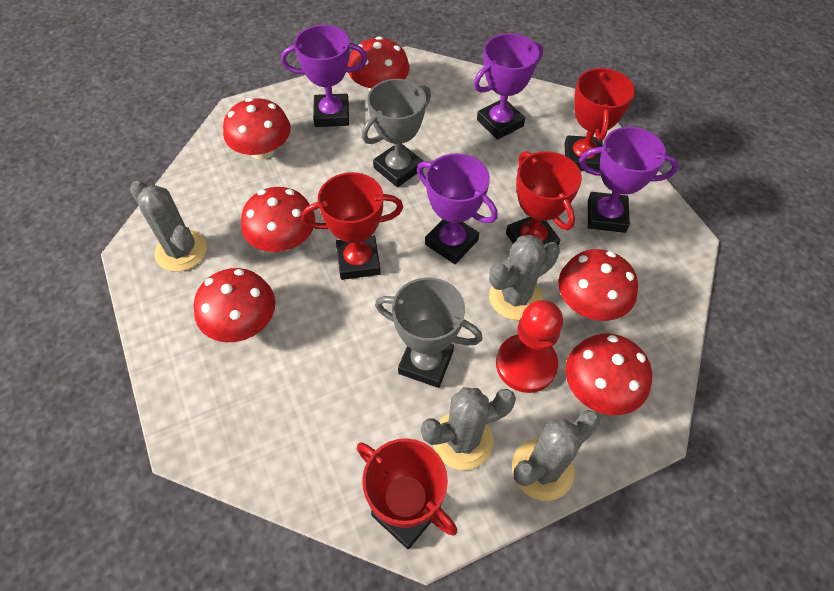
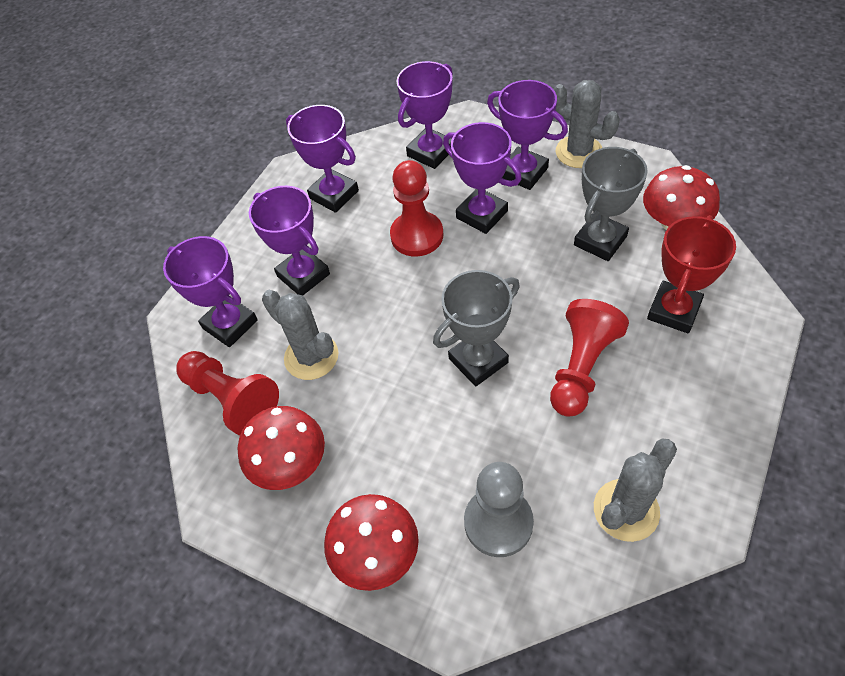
grey cactus: 4 -> 3
grey pawn: 0 -> 1
purple trophy: 4 -> 6
red mushroom: 6 -> 3
red pawn: 1 -> 3
red trophy: 4 -> 1

